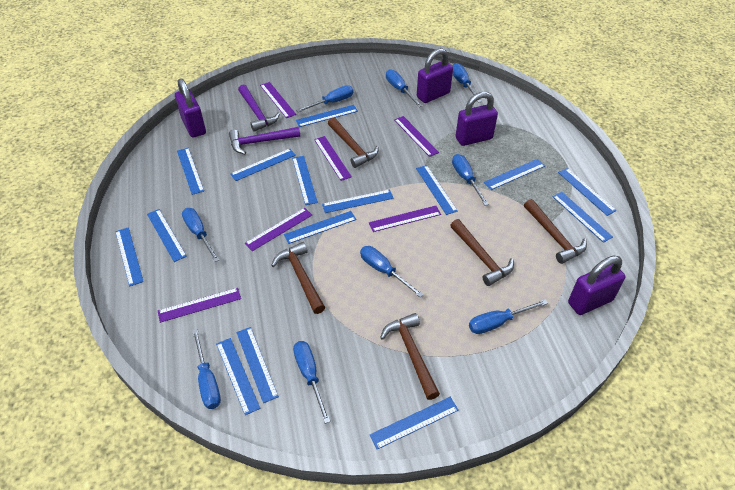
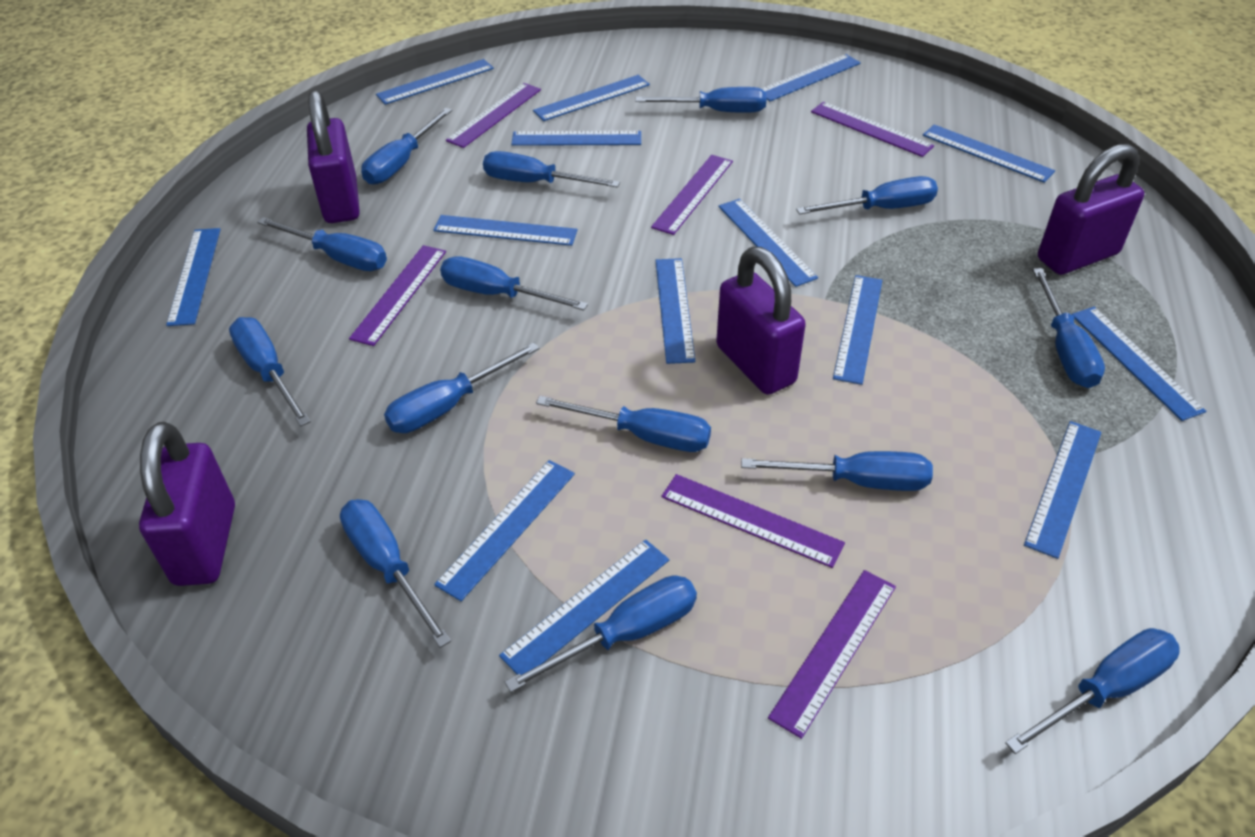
blue ruler: 15 -> 14
blue screwdriver: 9 -> 14
brown hammer: 5 -> 0
purple hammer: 2 -> 0

